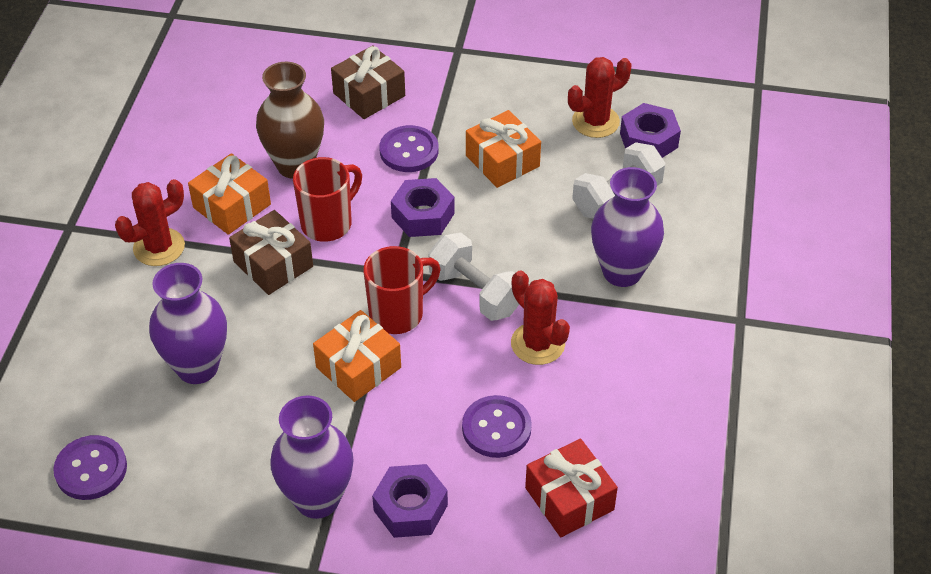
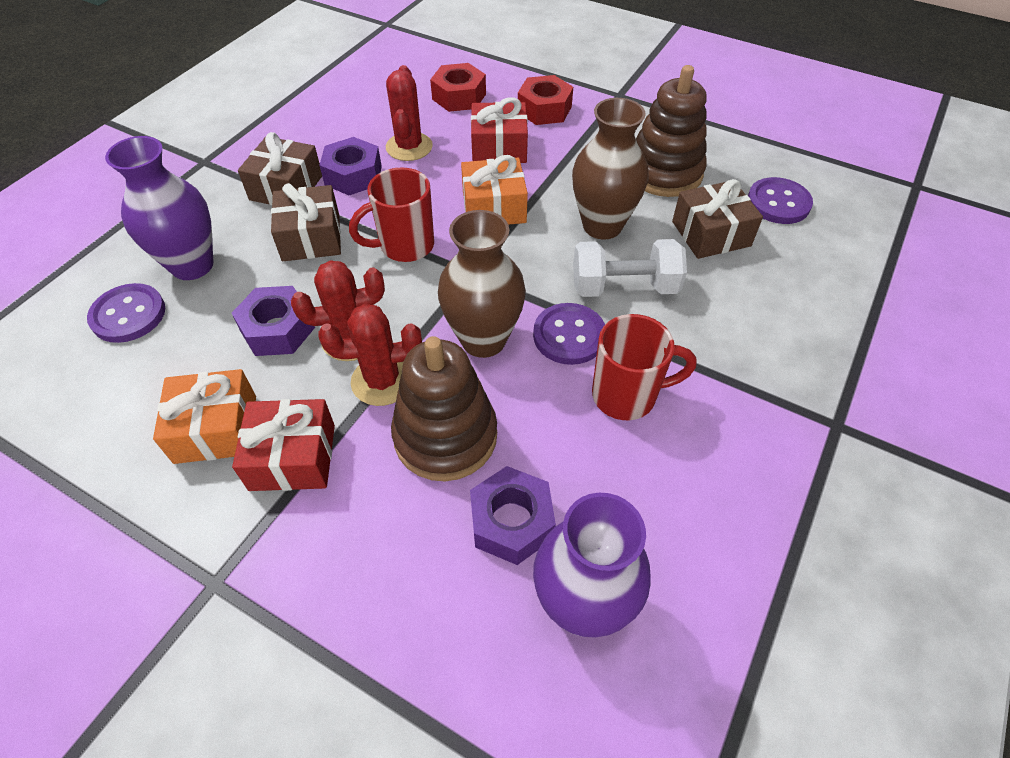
brown gift: 2 -> 3
brown stacking toy: 0 -> 2
brown vase: 1 -> 2
orange gift: 3 -> 2
purple vase: 3 -> 2
red gift: 1 -> 2
red nut: 0 -> 2
white dumbbell: 2 -> 1

